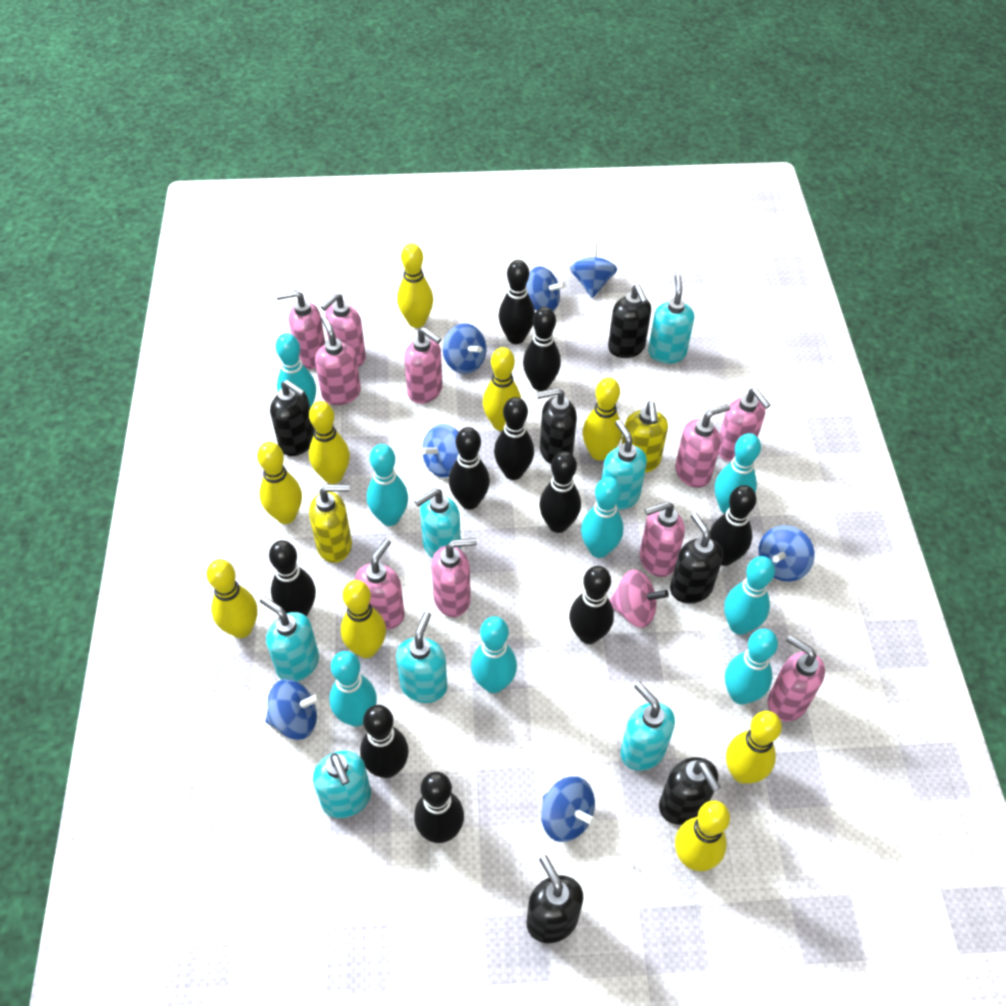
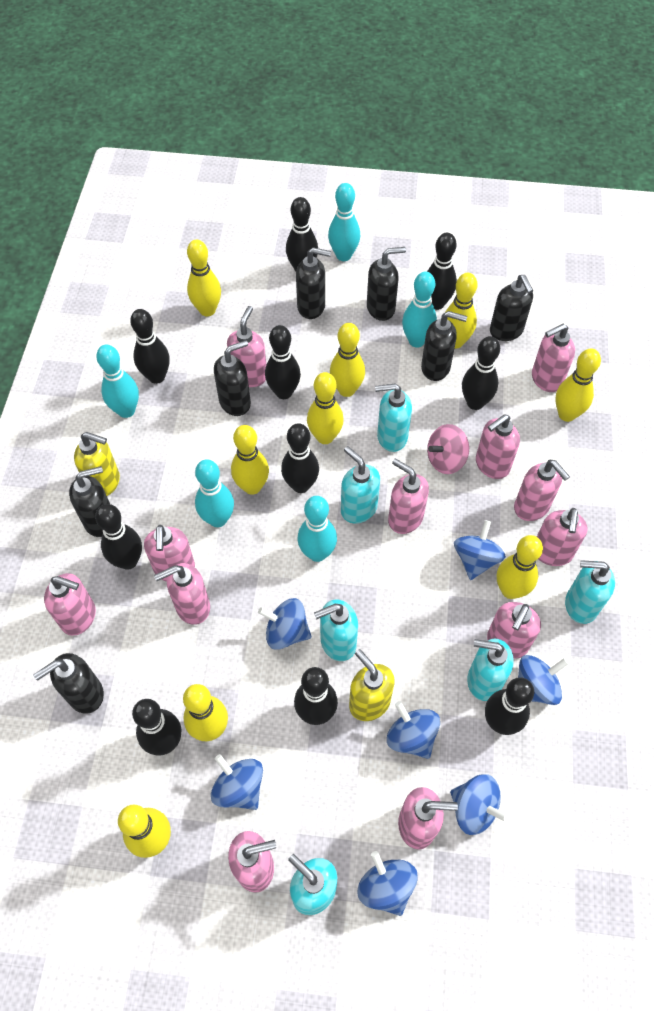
black soap dispenser: 6 -> 7
pink soap dispenser: 10 -> 12
turquoise bowling pin: 8 -> 5
turquoise soap dispenser: 7 -> 6

